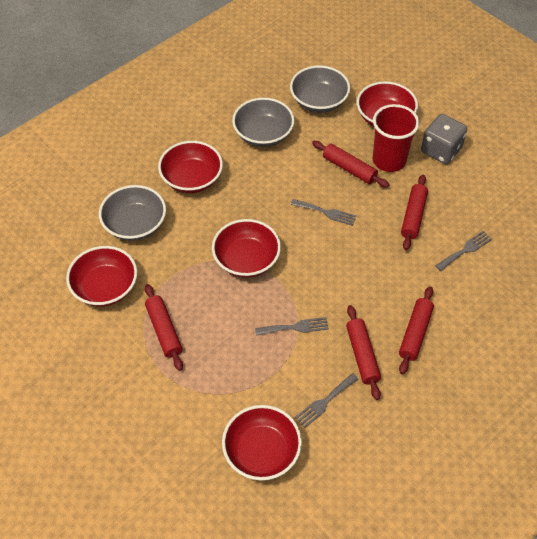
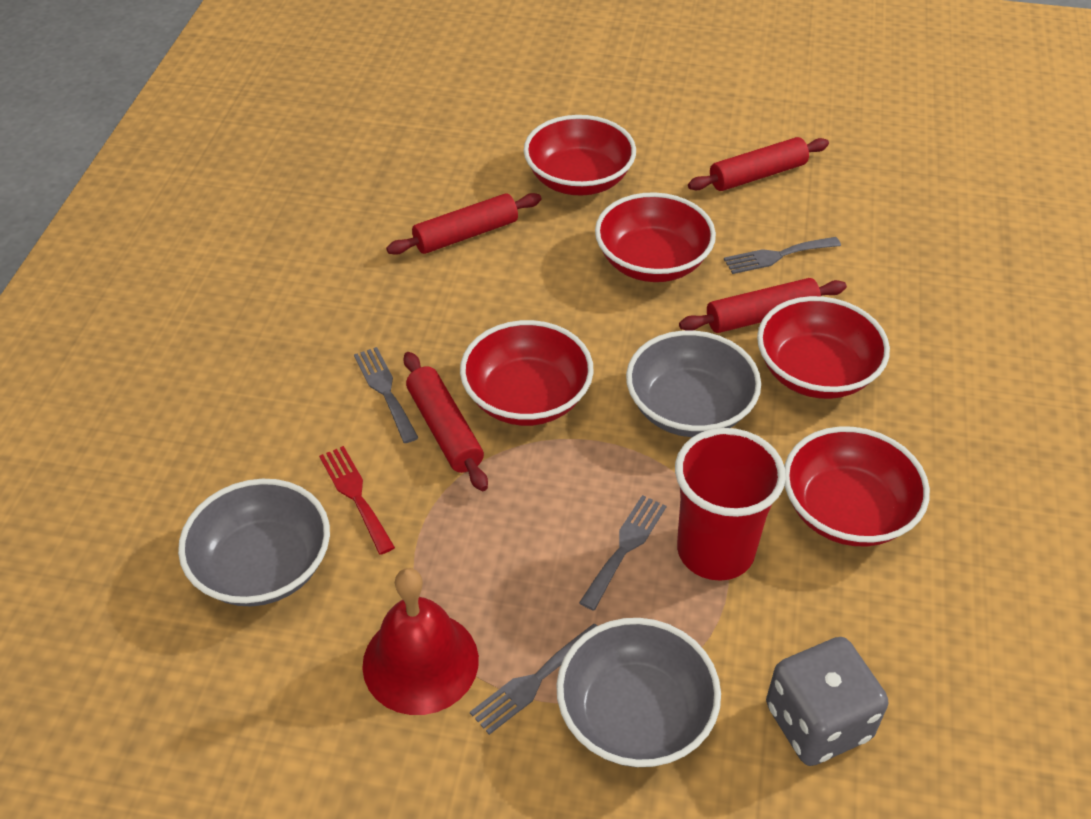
red bell: 0 -> 1
red fork: 0 -> 1
red rolling pin: 5 -> 4

